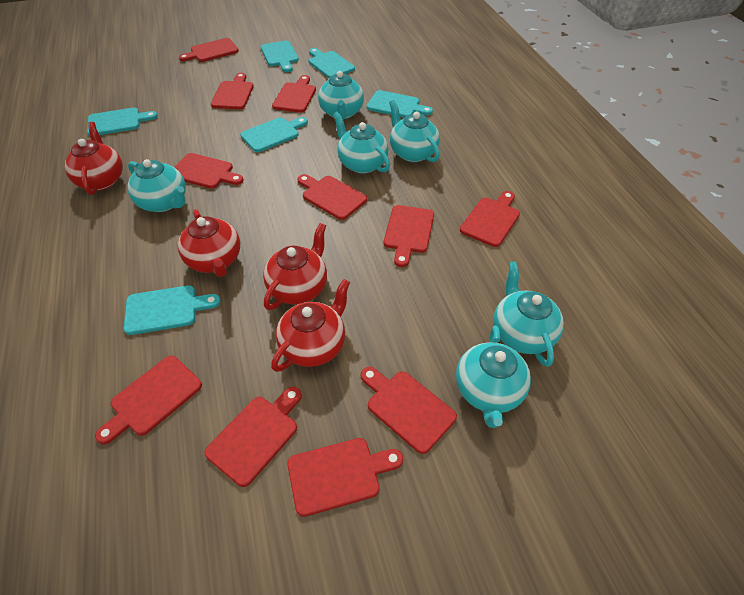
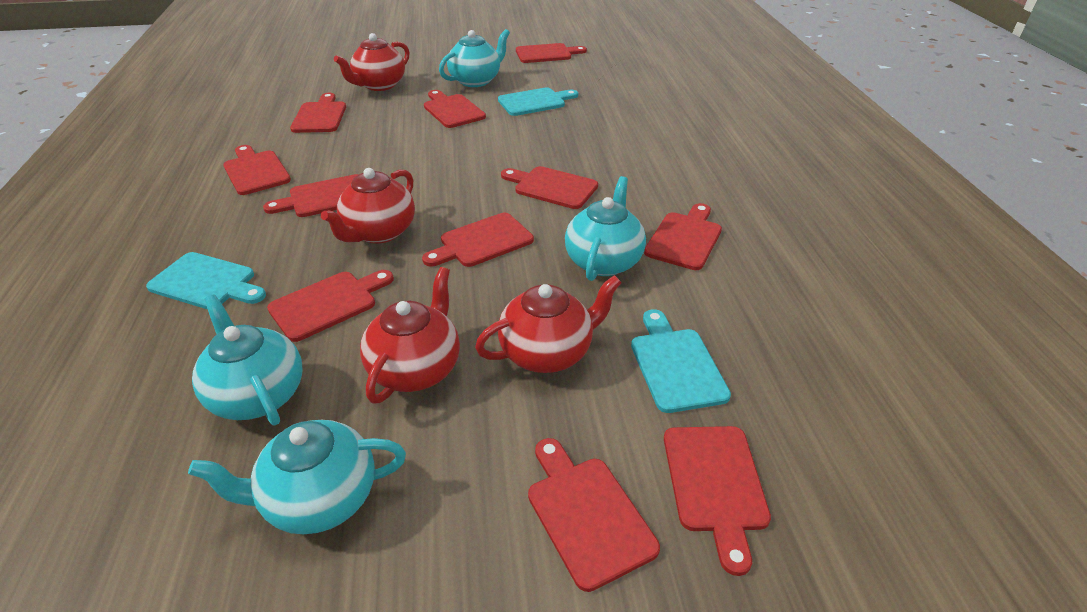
turquoise cutting board: 6 -> 3
turquoise teapot: 6 -> 4

